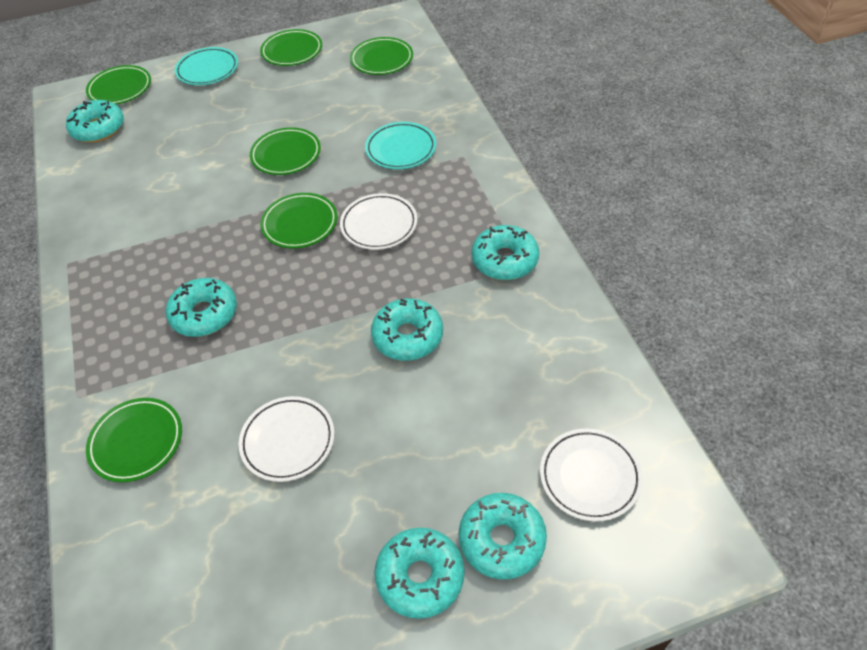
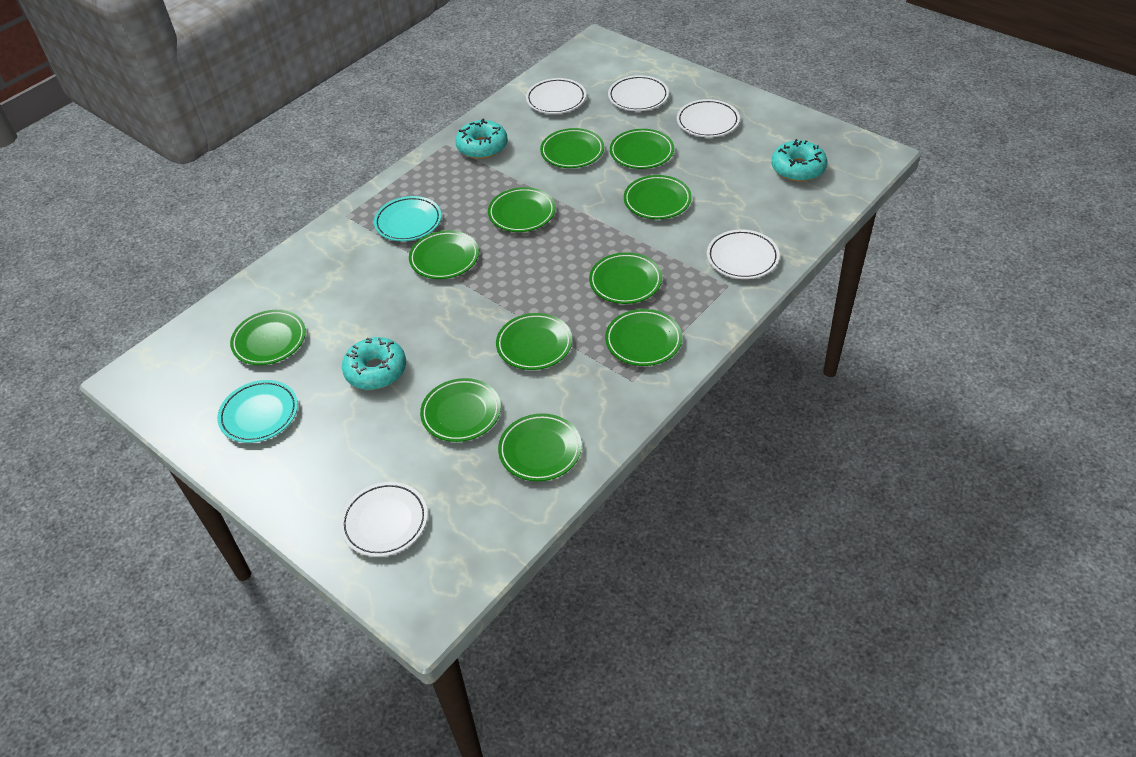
green plate: 6 -> 11
turquoise donut: 6 -> 3
white plate: 3 -> 5

